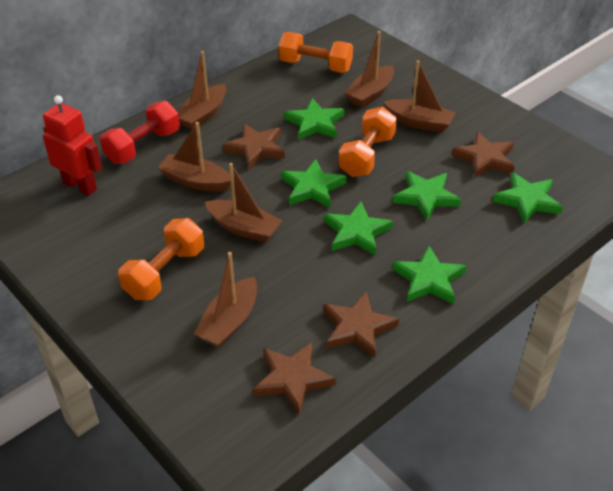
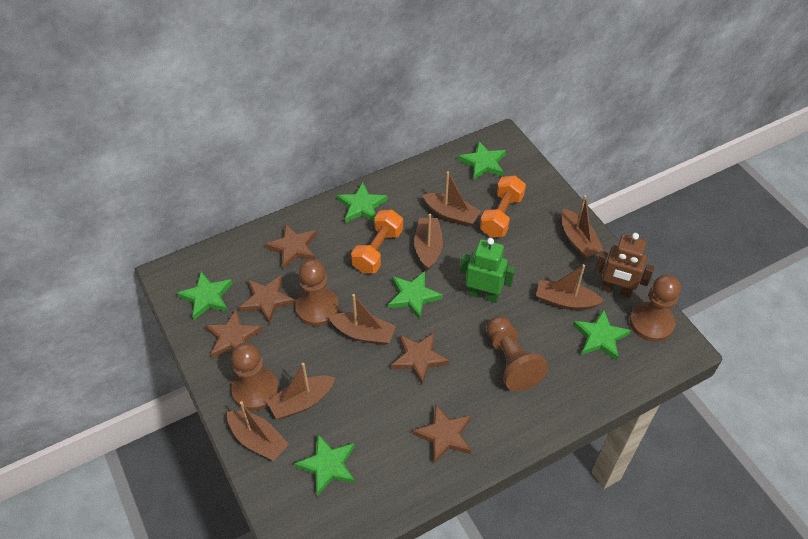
brown boat: 6 -> 7
brown pawn: 0 -> 4
brown robot: 0 -> 1
brown star: 4 -> 5
green robot: 0 -> 1
orange dumbbell: 3 -> 2
red dumbbell: 1 -> 0
red robot: 1 -> 0

